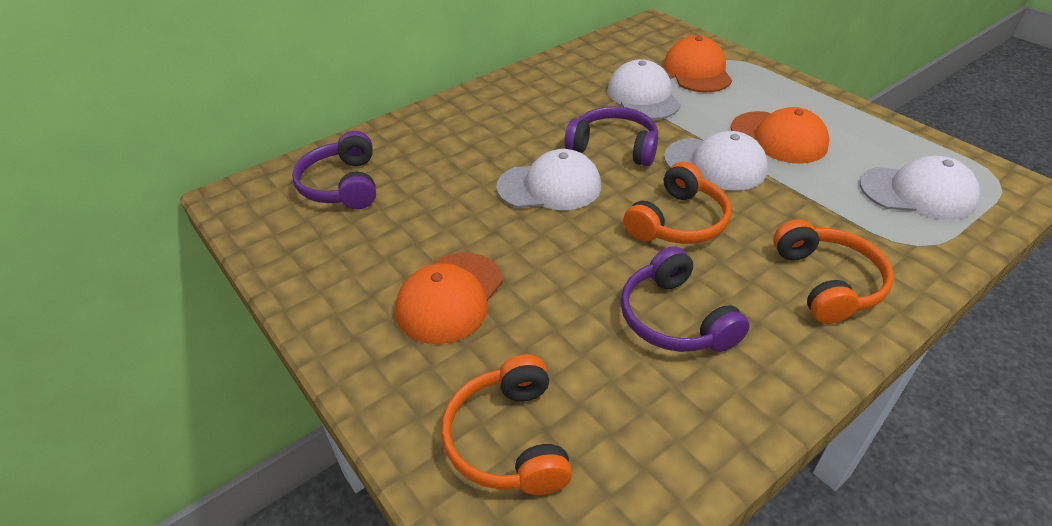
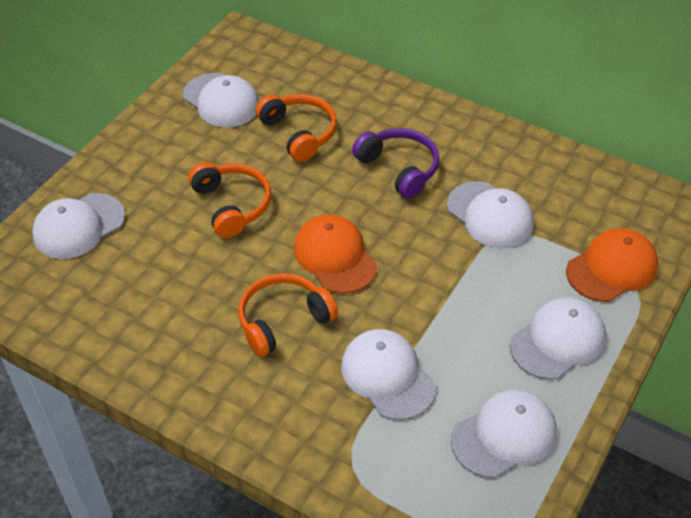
orange cap: 3 -> 2
purple headphones: 3 -> 1
white cap: 4 -> 6

